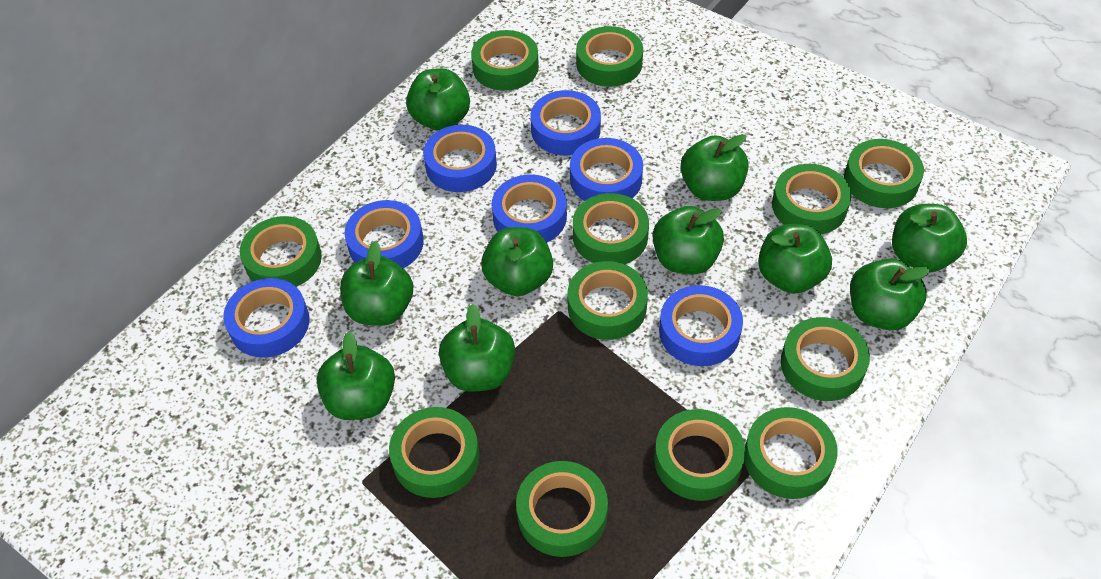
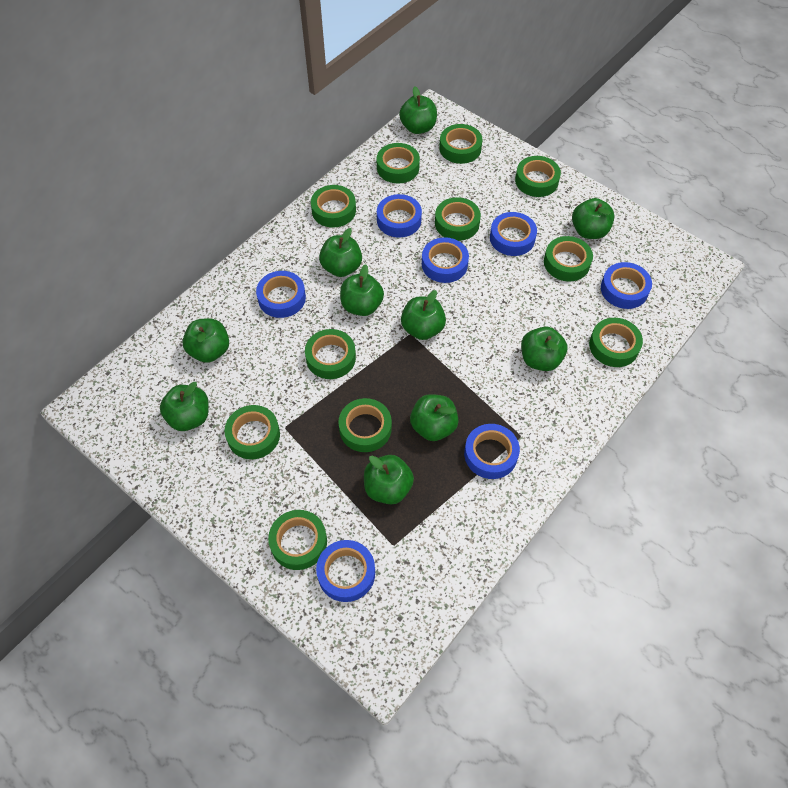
green tape: 12 -> 11

